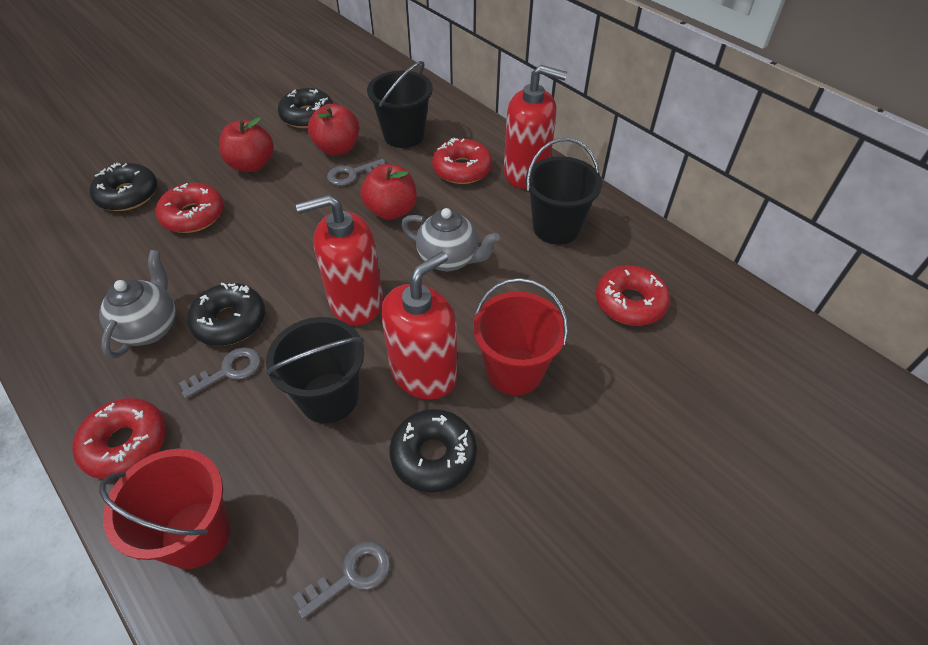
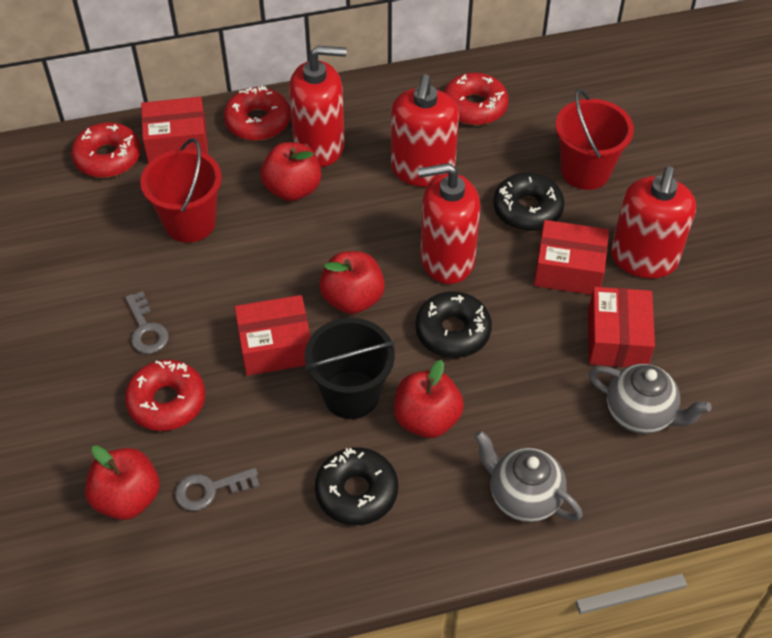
black bucket: 3 -> 1
black donut: 4 -> 3
grey key: 3 -> 2
red apple: 3 -> 4
red box: 0 -> 4
red soap dispenser: 3 -> 4

